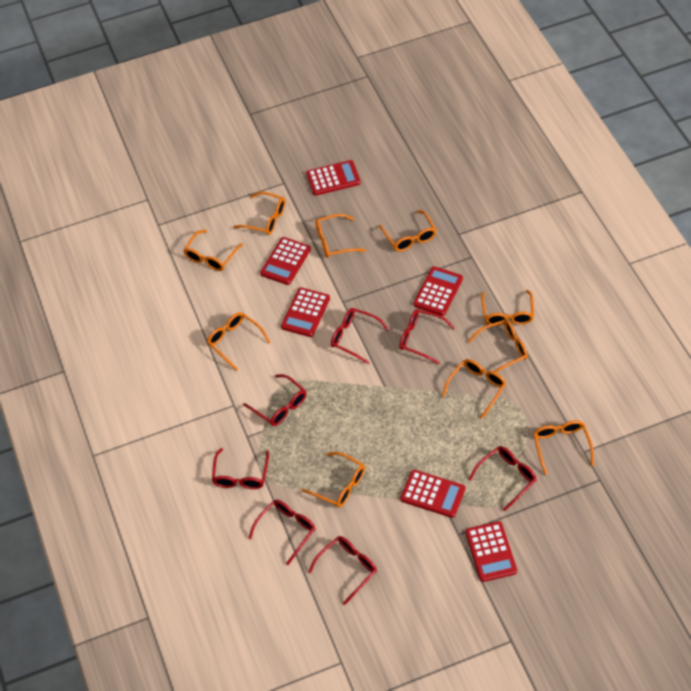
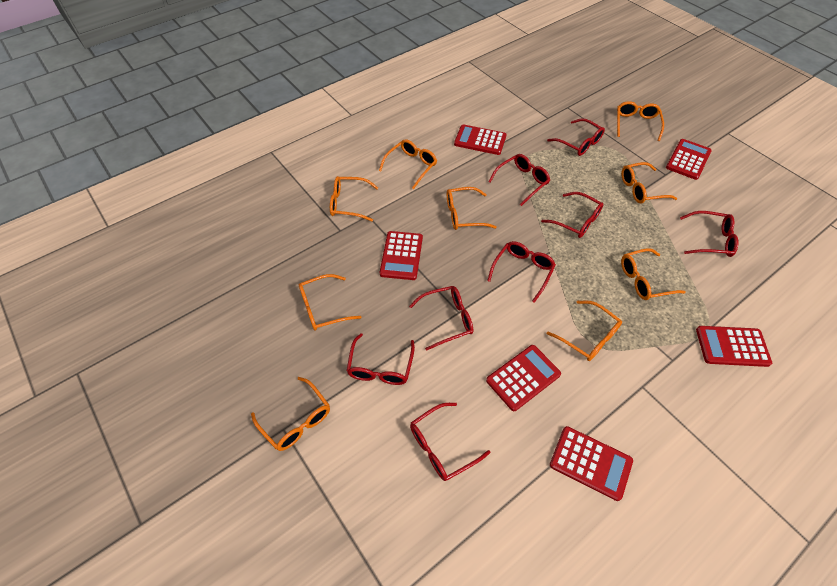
orange glasses: 10 -> 9
red glasses: 7 -> 8

